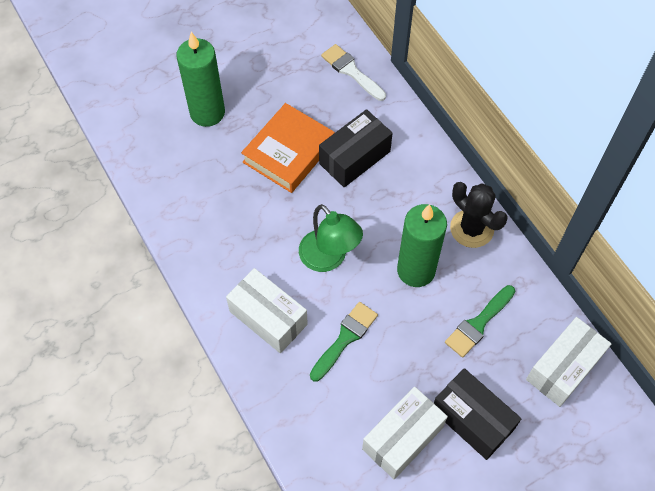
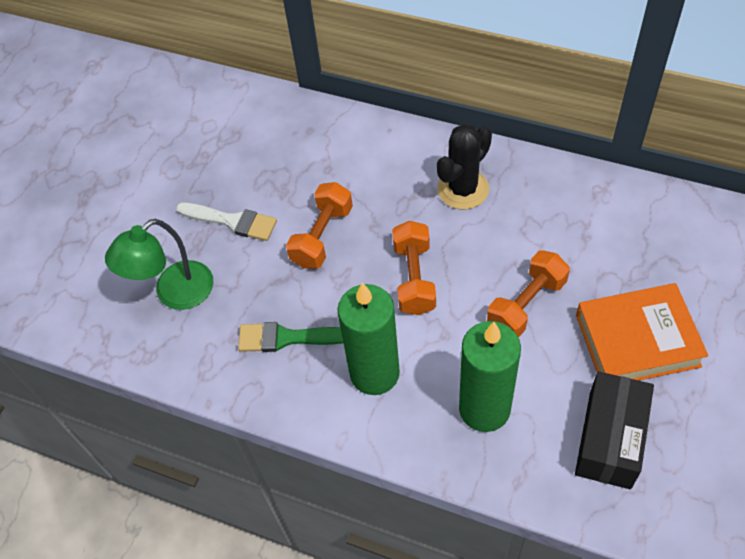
black box: 2 -> 1
green brush: 2 -> 1
orange dumbbell: 0 -> 3
white box: 3 -> 0

